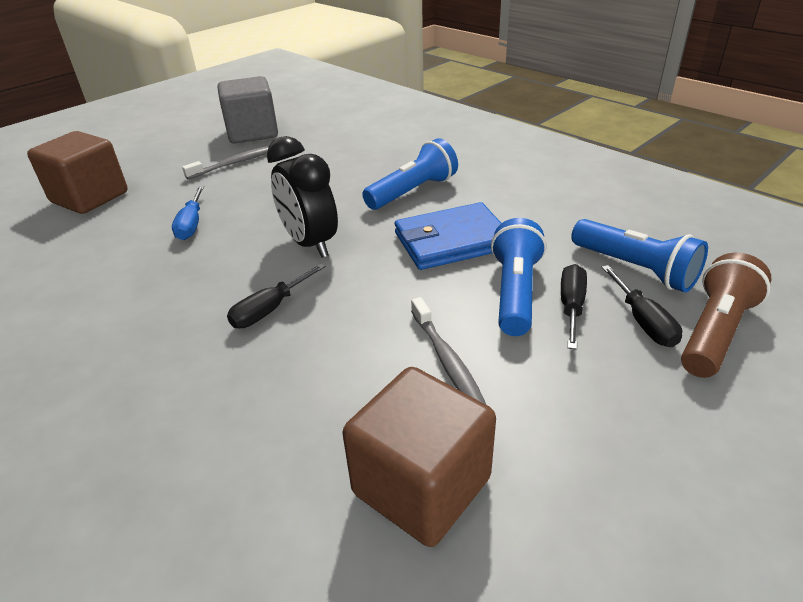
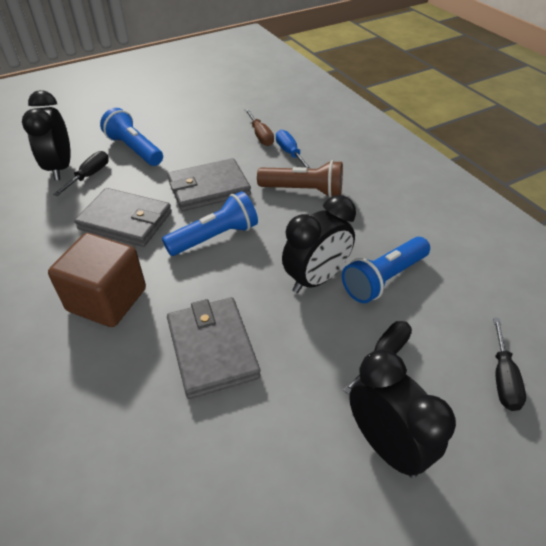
black clock: 1 -> 3
blue wallet: 1 -> 0
brown cube: 2 -> 1
brown screwdriver: 0 -> 1
grey cube: 1 -> 0
grey toothbrush: 2 -> 0
grey wallet: 0 -> 3

